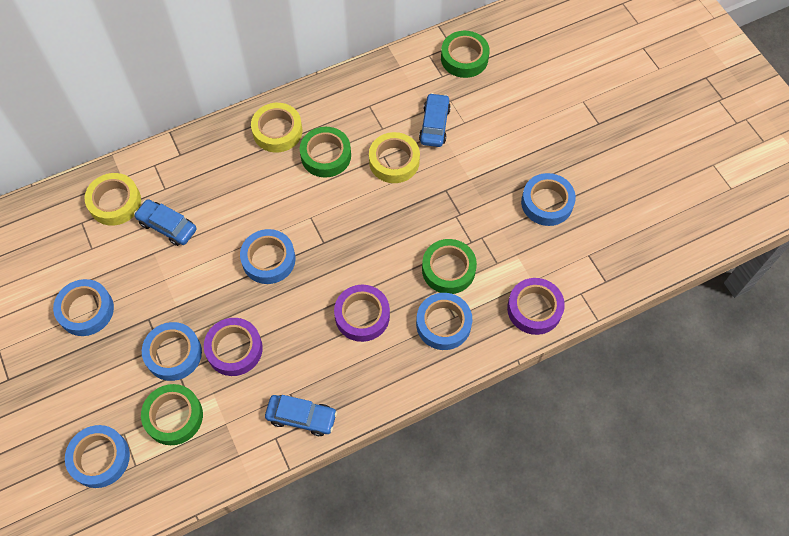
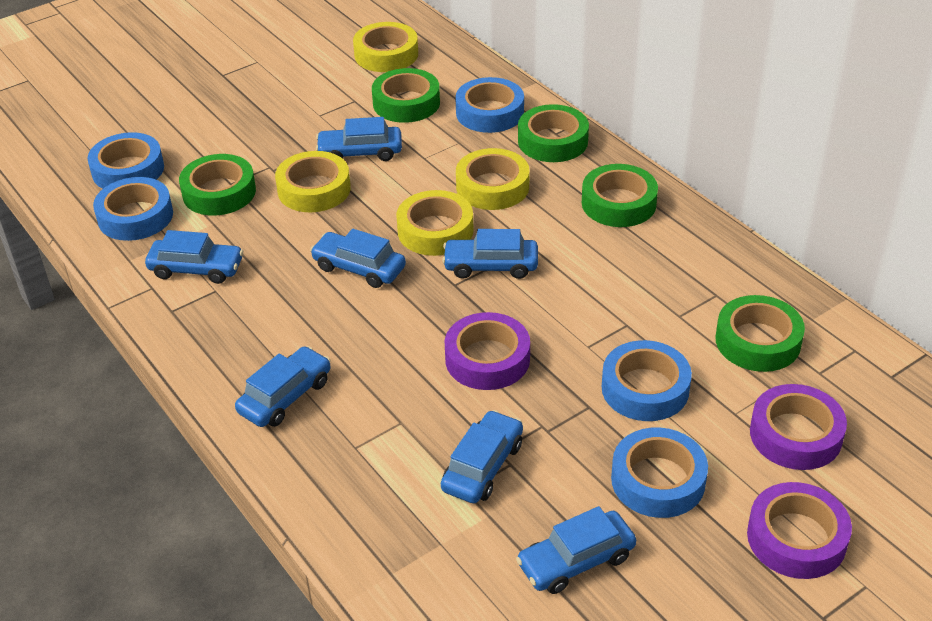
blue car: 3 -> 7
blue tape: 6 -> 5
green tape: 4 -> 5
yellow tape: 3 -> 4

